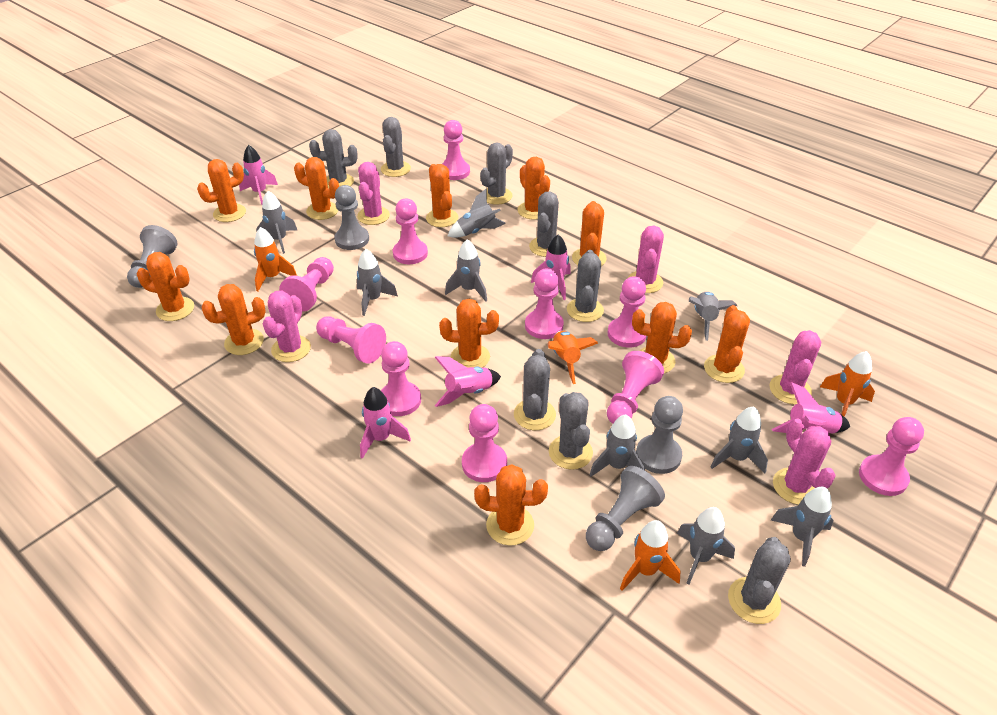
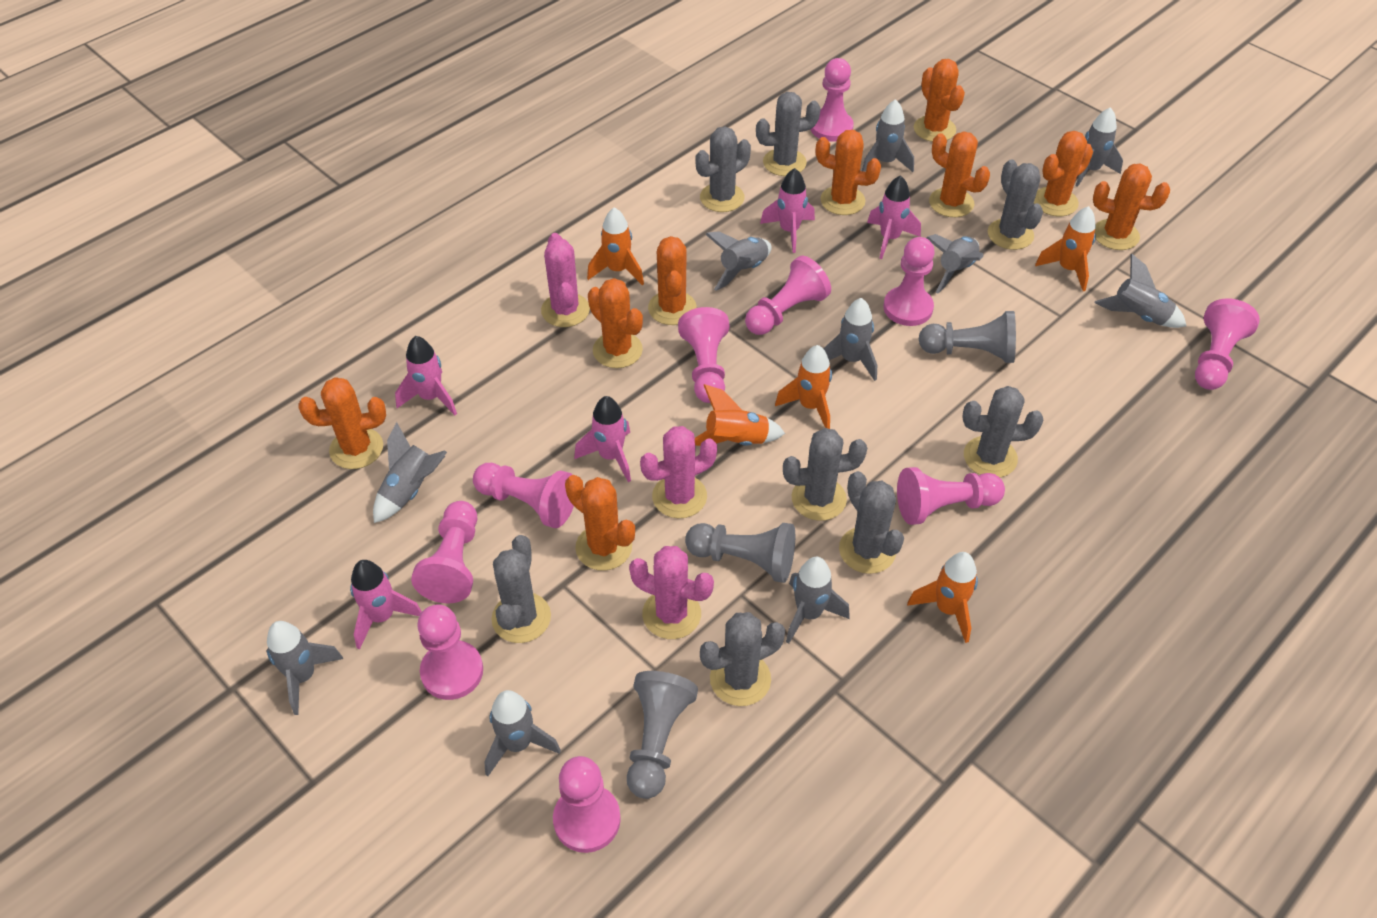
grey pawn: 4 -> 3
grey rocket: 9 -> 10
orange cactus: 11 -> 9
orange rocket: 4 -> 5
pink cactus: 5 -> 3

